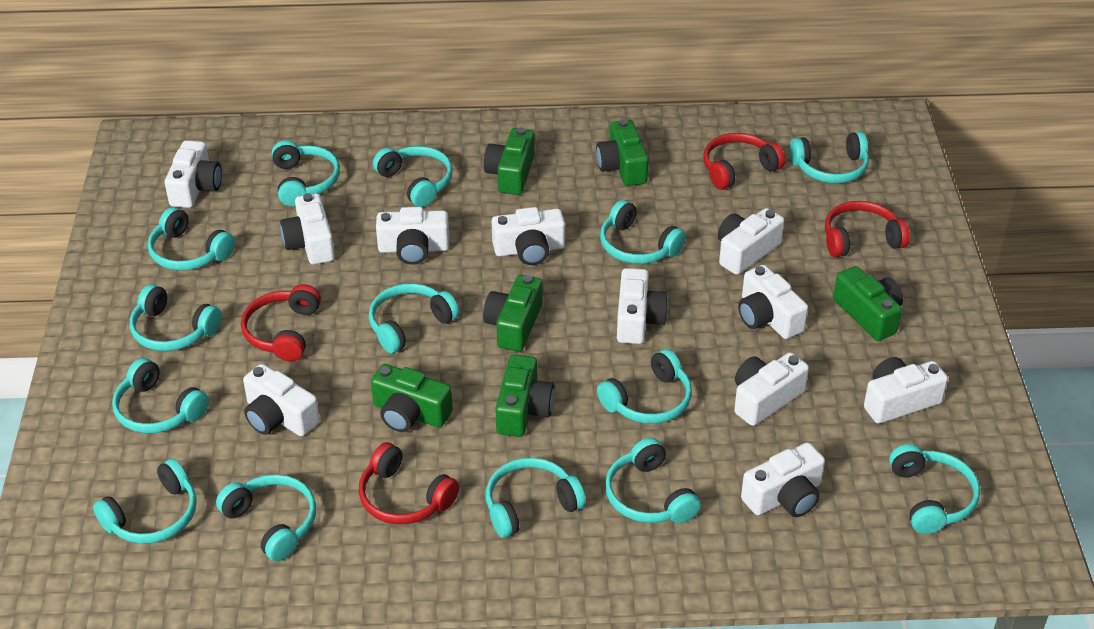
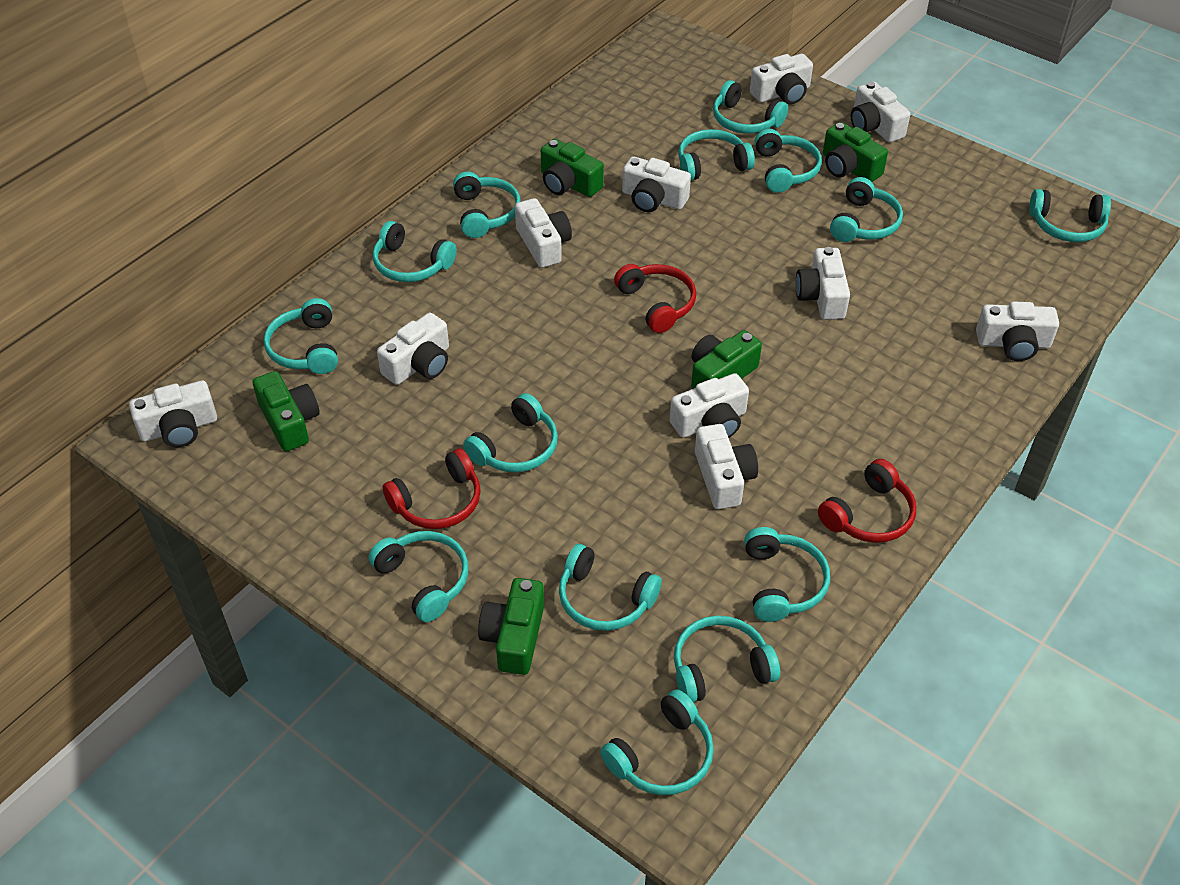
green camera: 6 -> 5
red headphones: 4 -> 3
white camera: 11 -> 10

